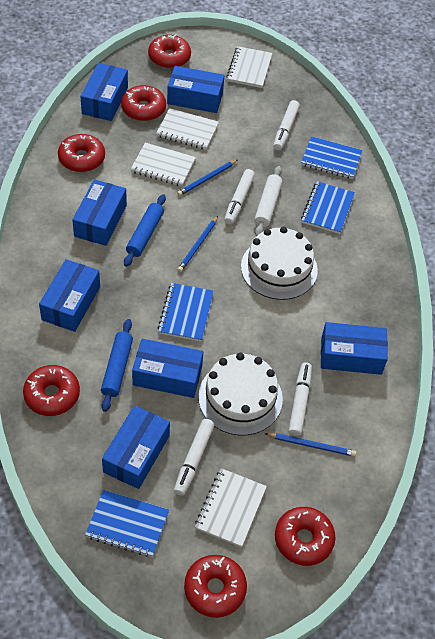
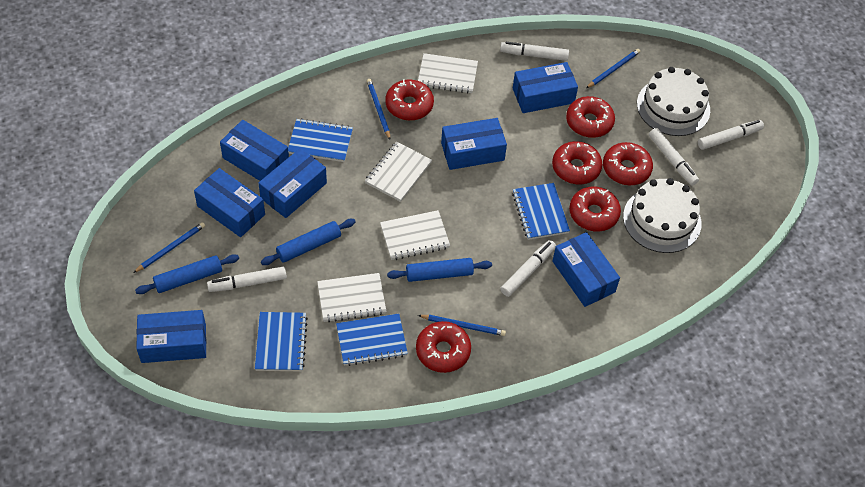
blue pencil: 3 -> 4
blue rolling pin: 2 -> 3
white marker: 4 -> 5
white rolling pin: 1 -> 0

